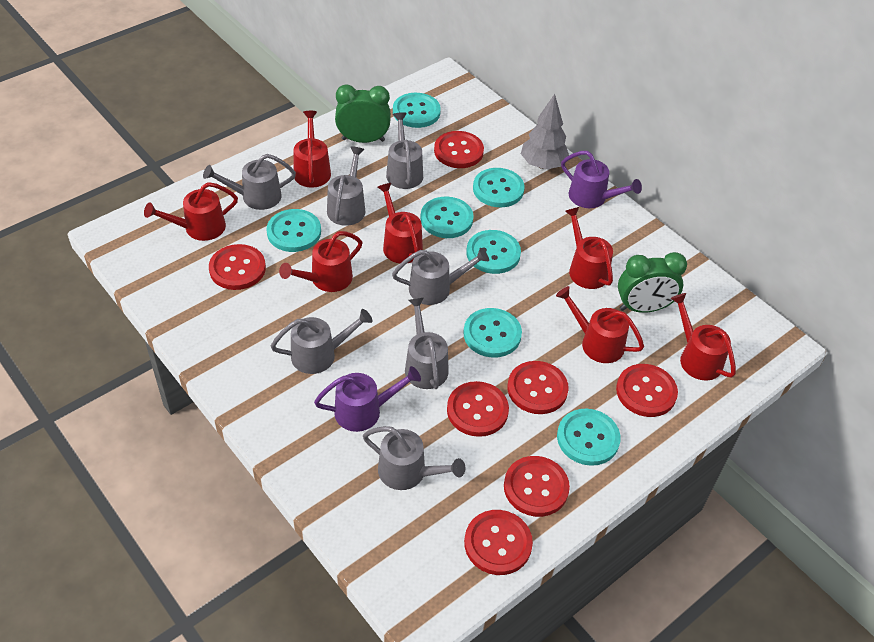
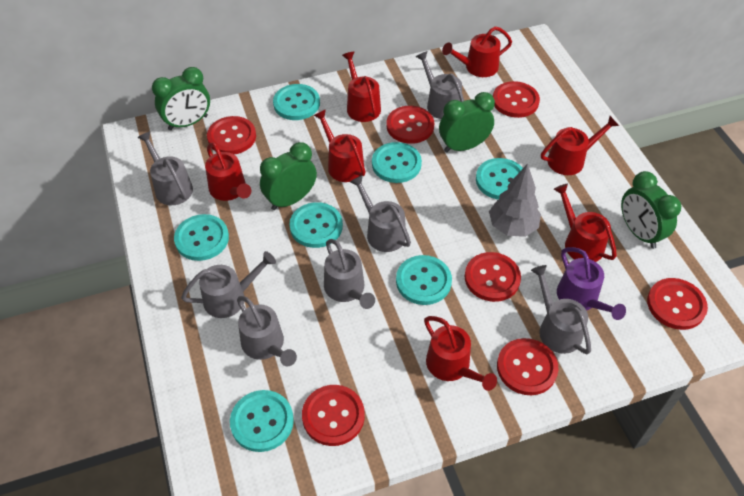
green clock: 2 -> 4
purple watering can: 2 -> 1

